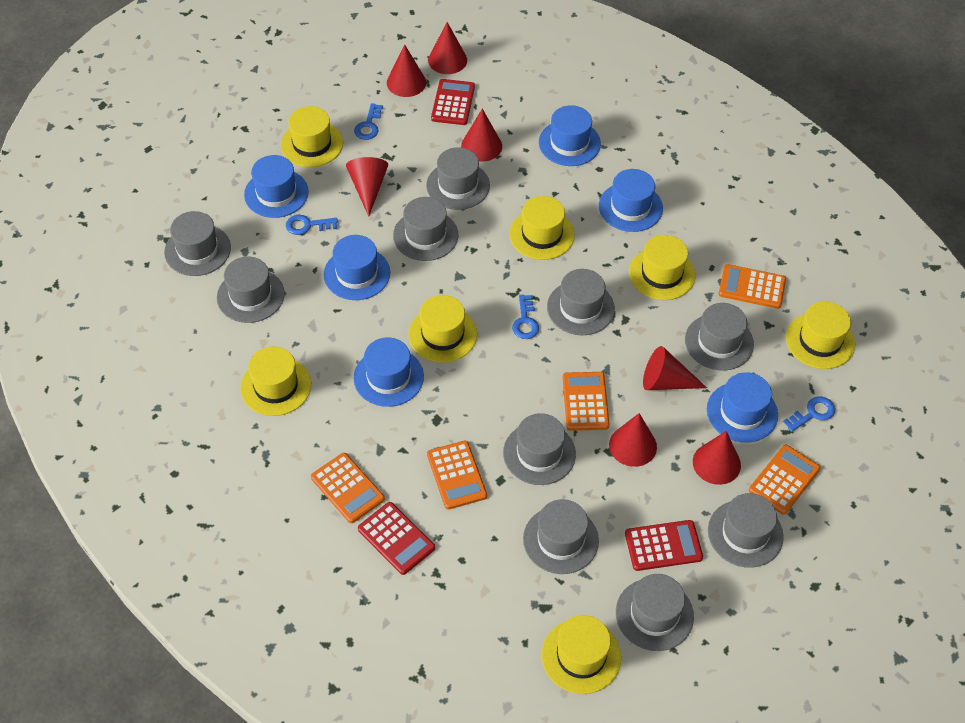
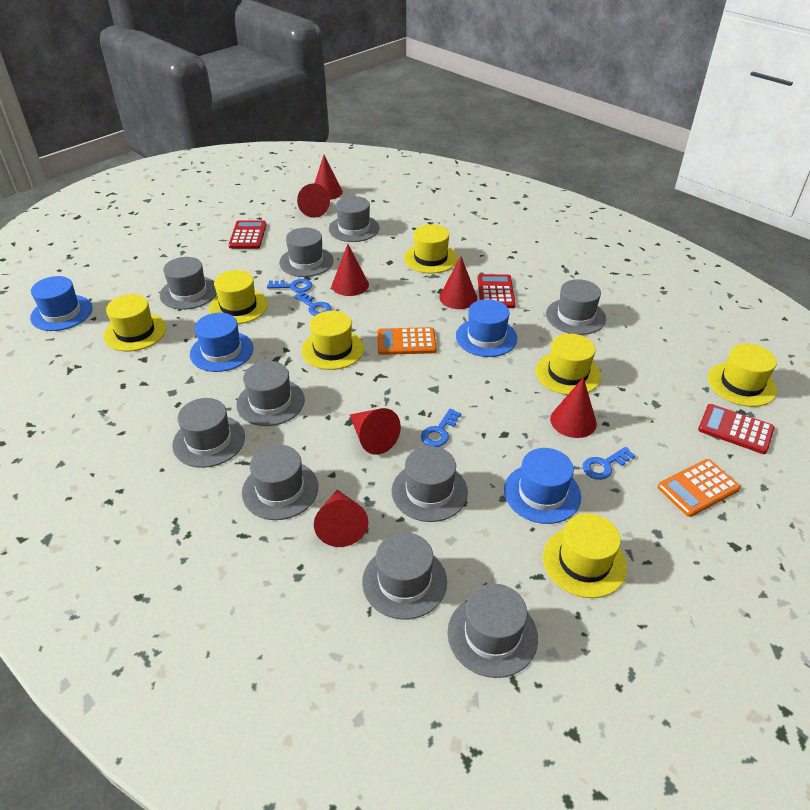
blue hat: 6 -> 4
orange calculator: 5 -> 2

